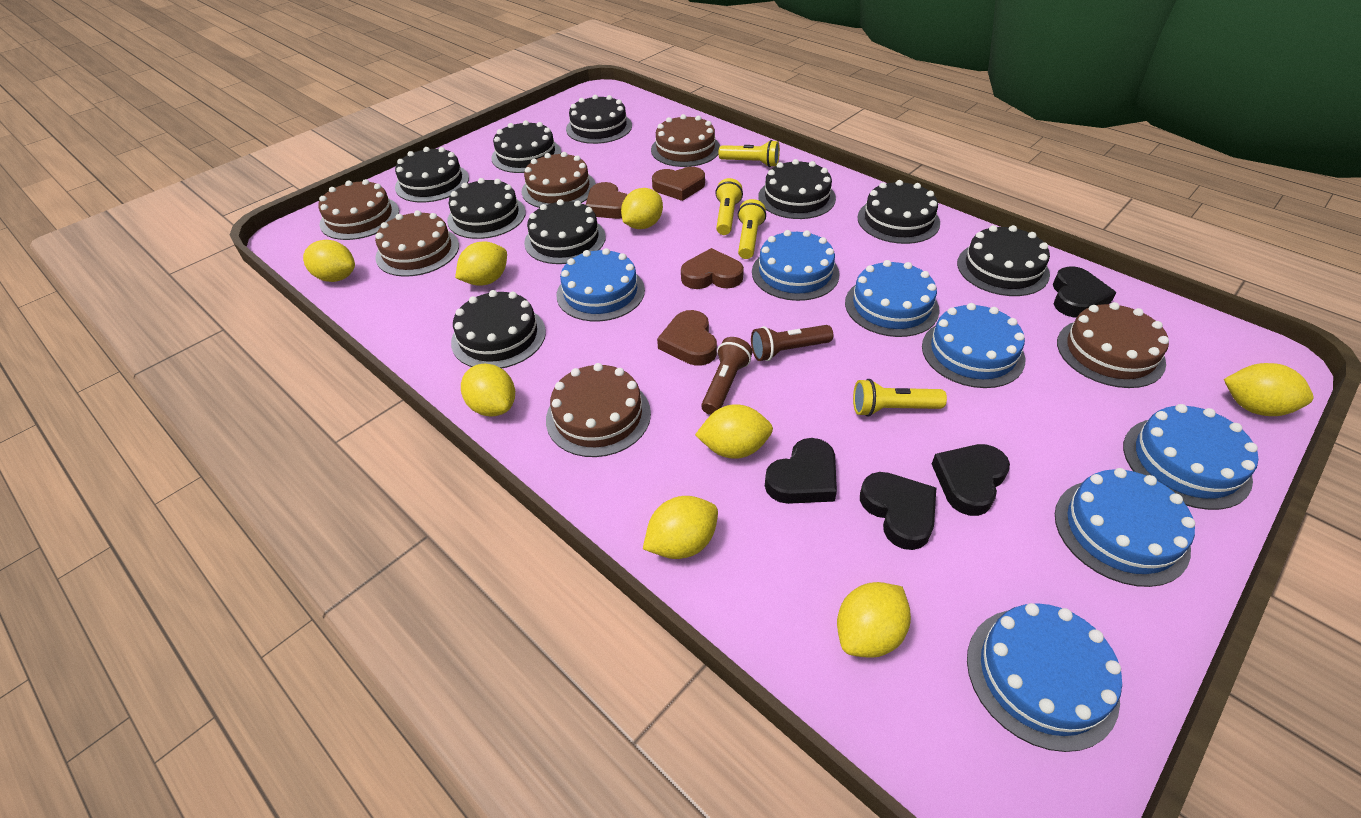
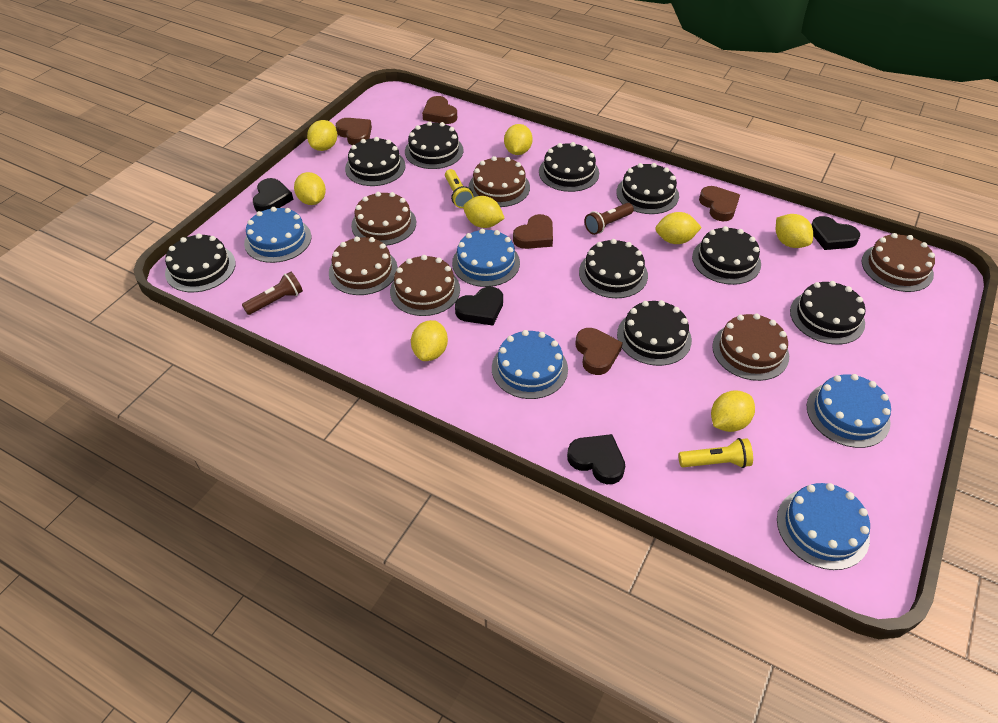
blue cake: 7 -> 5
brown heart: 4 -> 5
yellow flashlight: 4 -> 2

